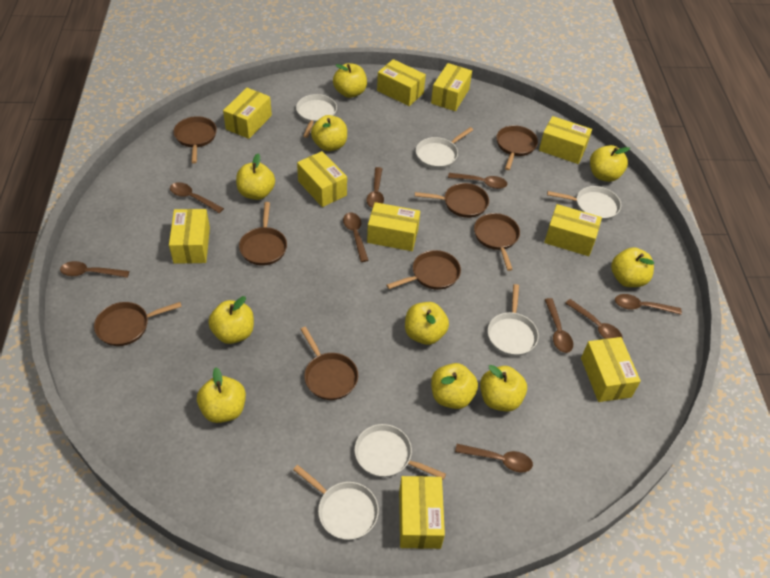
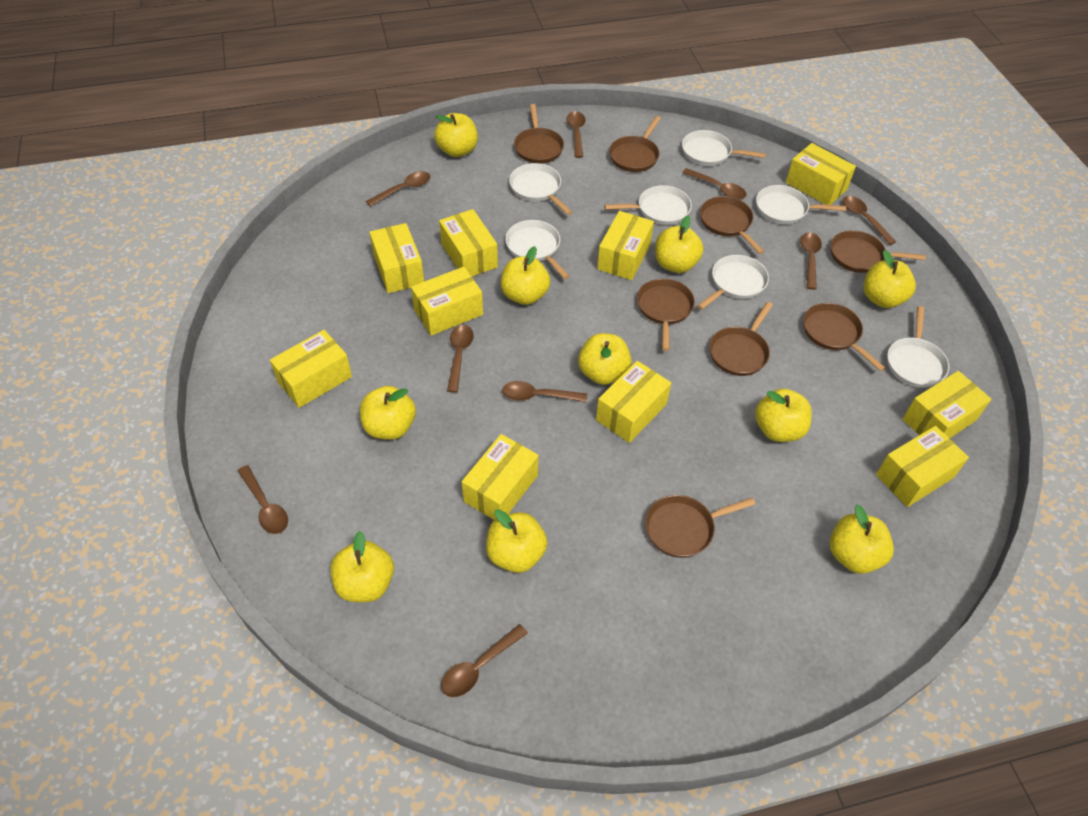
white pan: 6 -> 7

